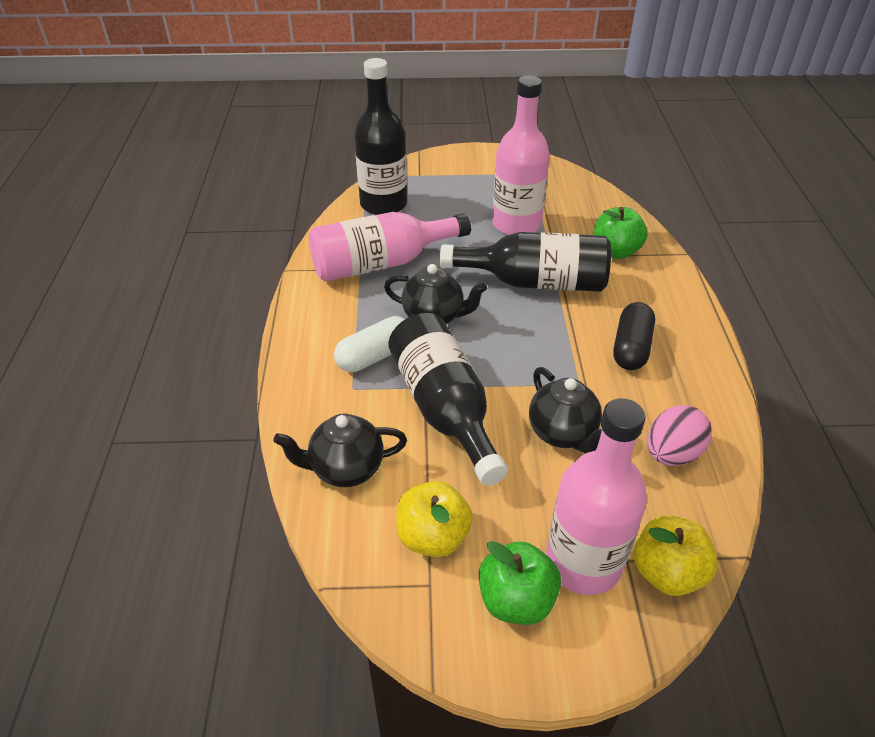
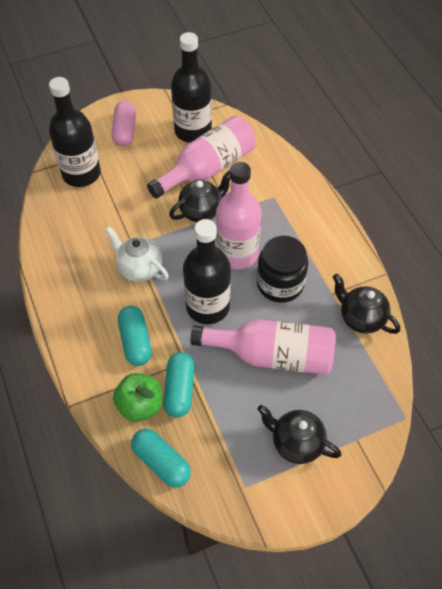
black capsule: 1 -> 0
black jar: 0 -> 1
green apple: 2 -> 1
pink capsule: 0 -> 1
pink egg: 1 -> 0
turquoise capsule: 0 -> 3
white capsule: 1 -> 0
white teapot: 0 -> 1
yellow apple: 2 -> 0

